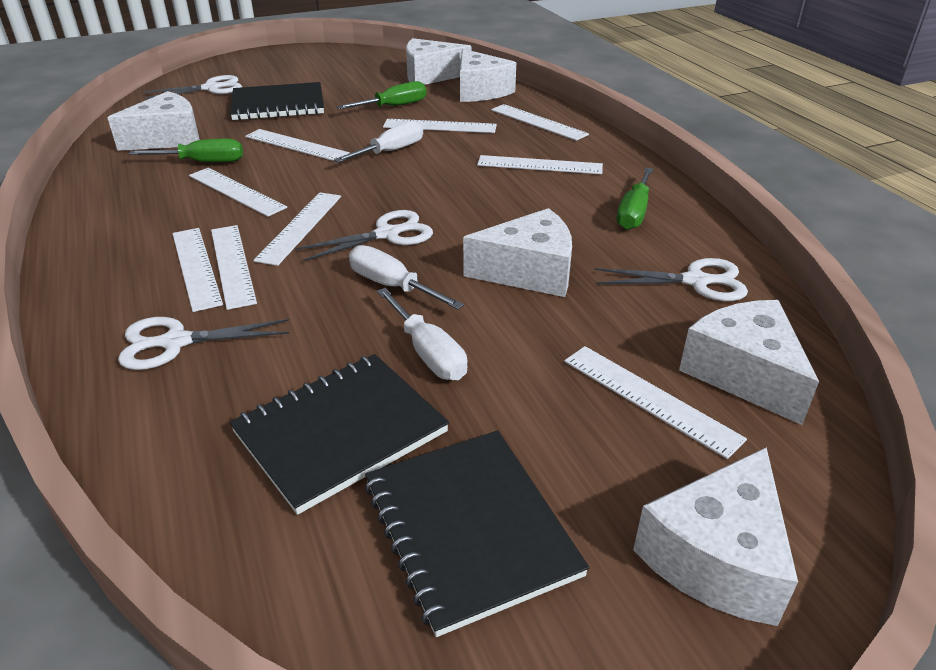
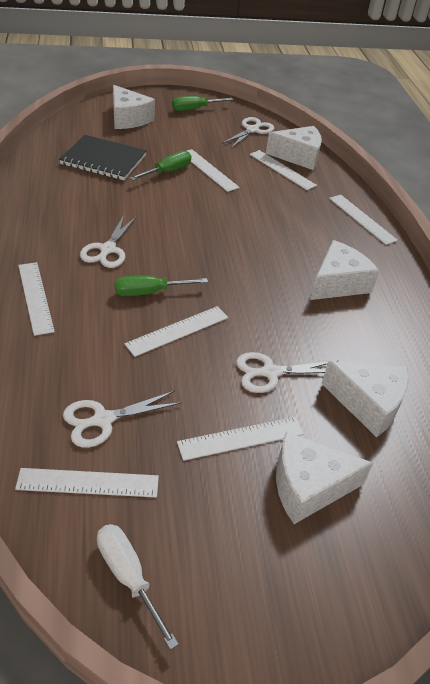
black notebook: 3 -> 1
white cheese: 6 -> 5
white ruler: 9 -> 7
white screwdriver: 3 -> 1

